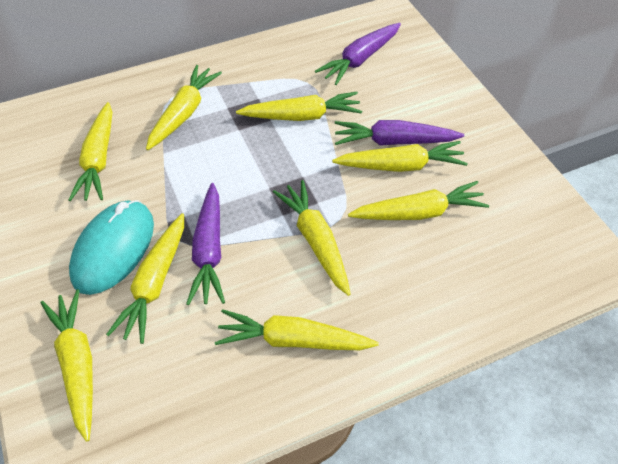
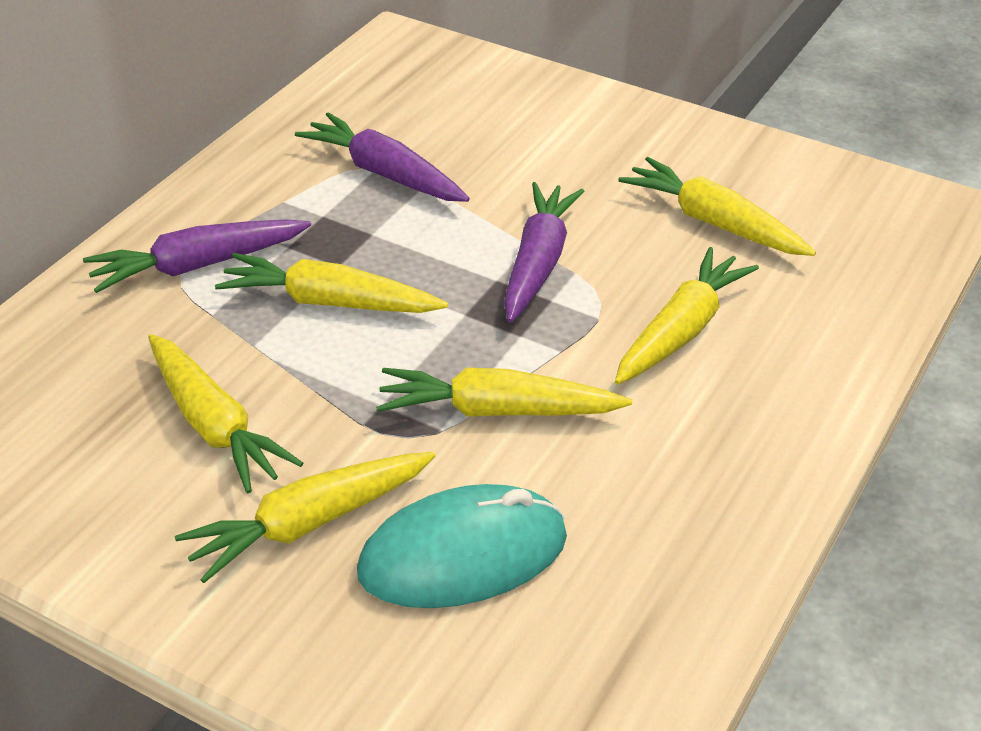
yellow carrot: 9 -> 6

